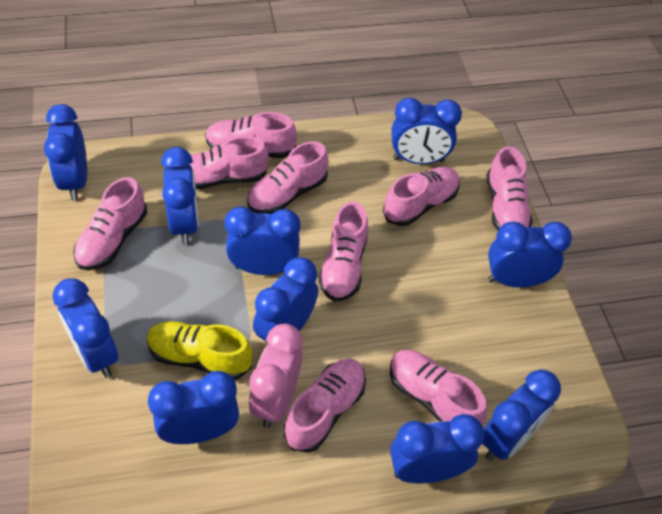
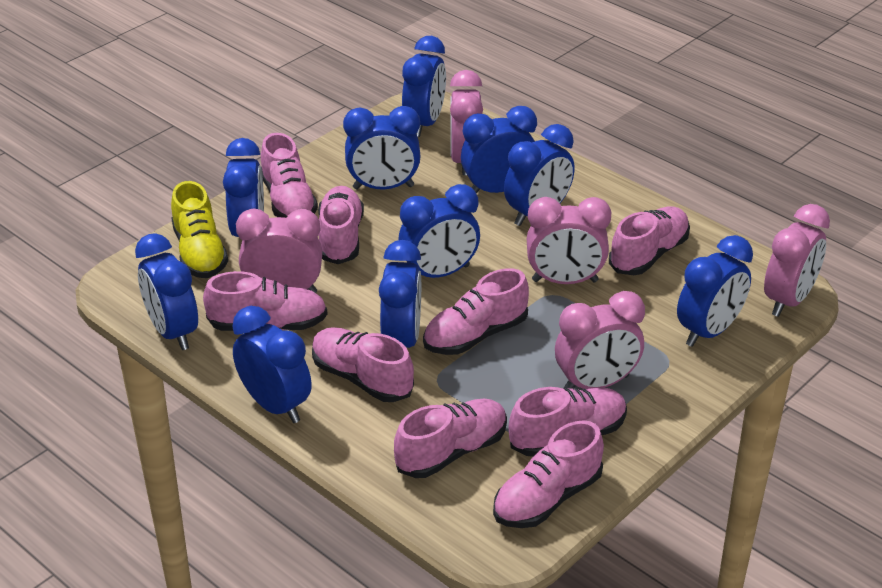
pink clock: 1 -> 5

